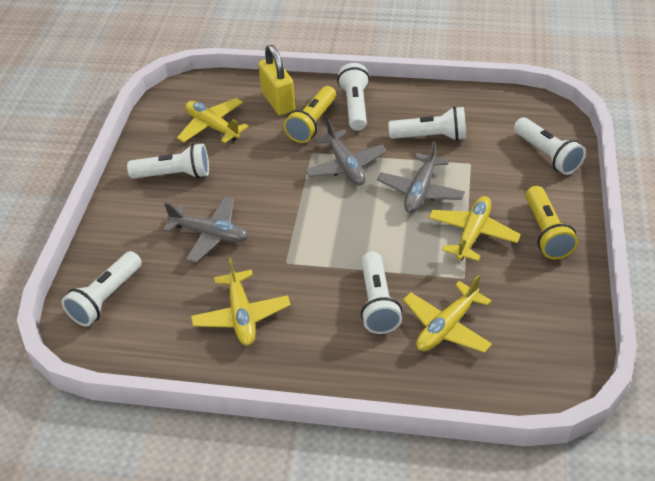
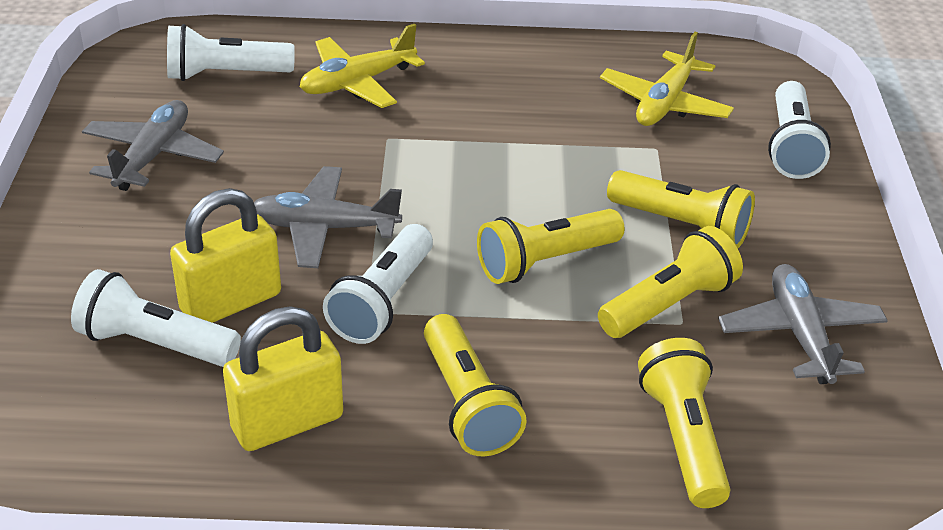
white flashlight: 6 -> 4
yellow flashlight: 2 -> 5
yellow padlock: 1 -> 2
yellow plane: 4 -> 2

